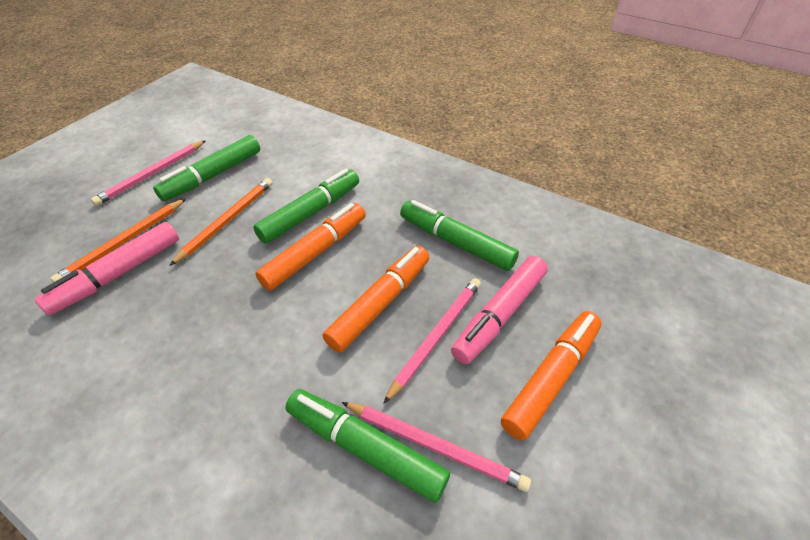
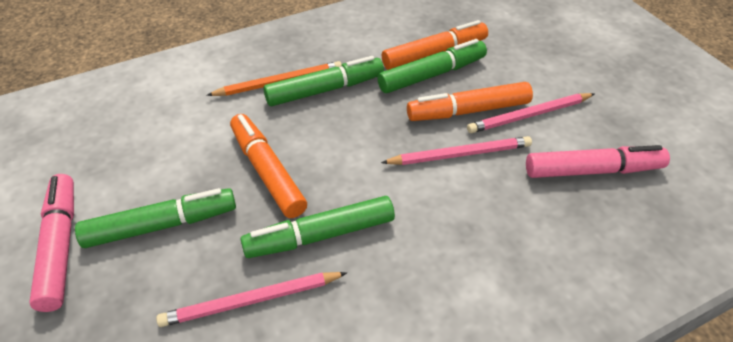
orange pencil: 2 -> 1

